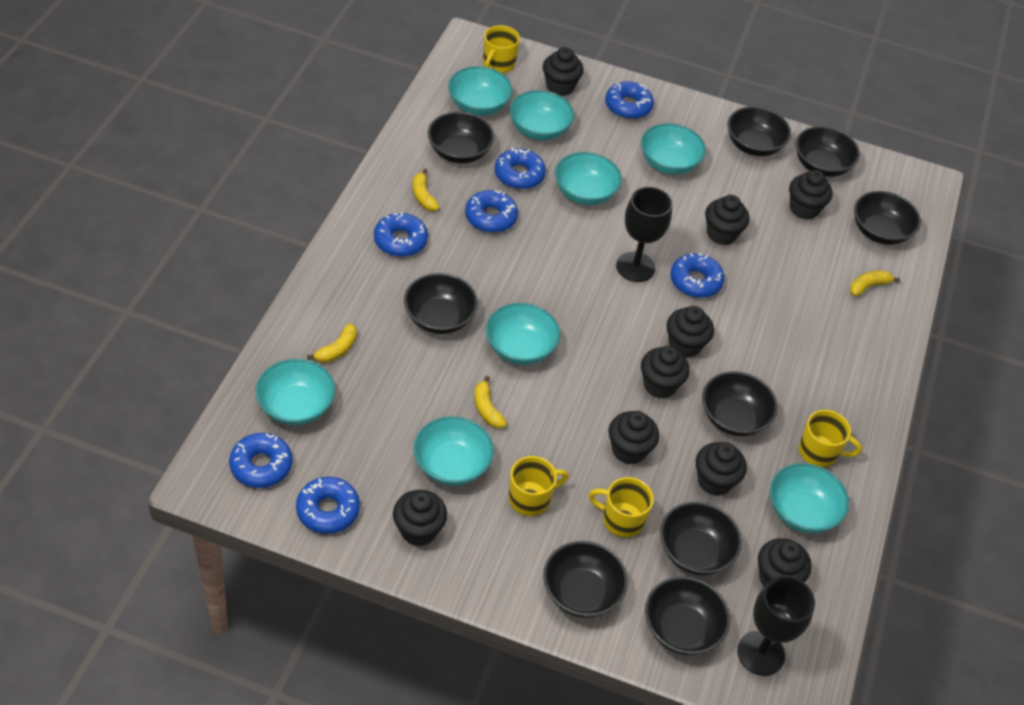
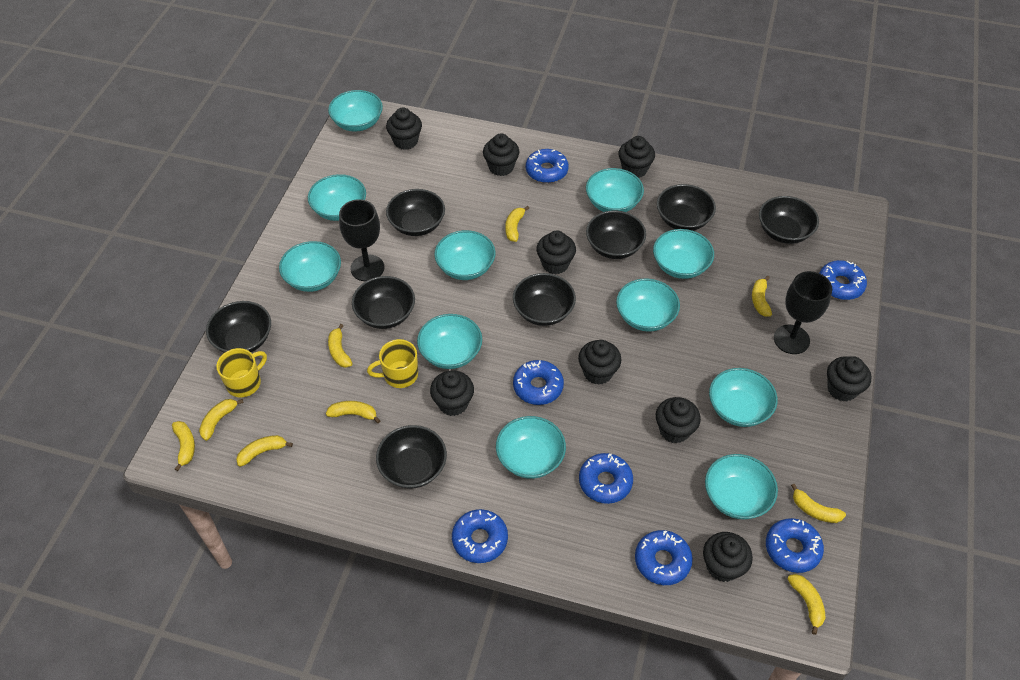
black bowl: 9 -> 8
turquoise bowl: 8 -> 11
yellow banana: 4 -> 9
yellow mug: 4 -> 2

